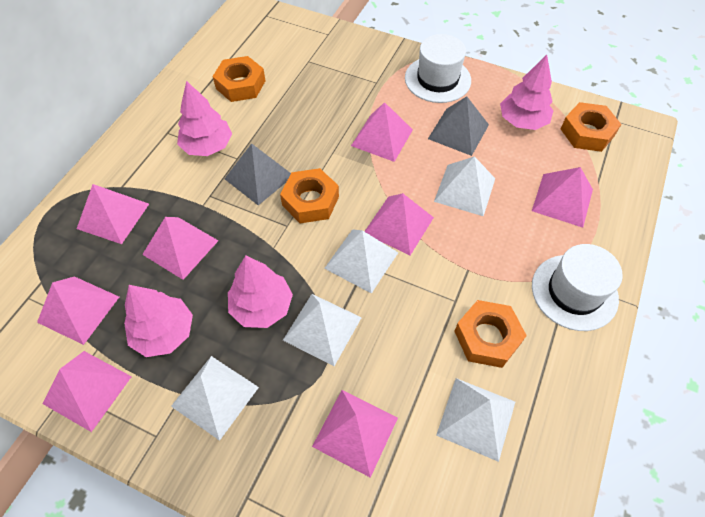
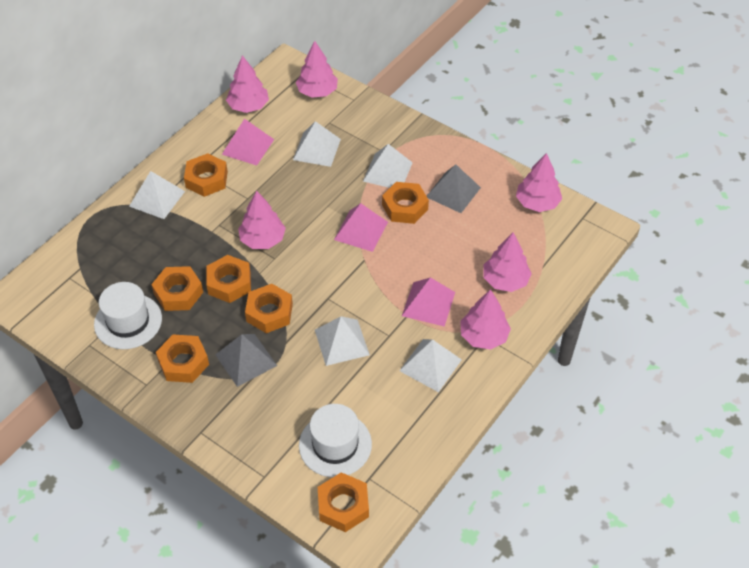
orange nut: 4 -> 7
pink pyramid: 8 -> 3
pink tree: 4 -> 6

